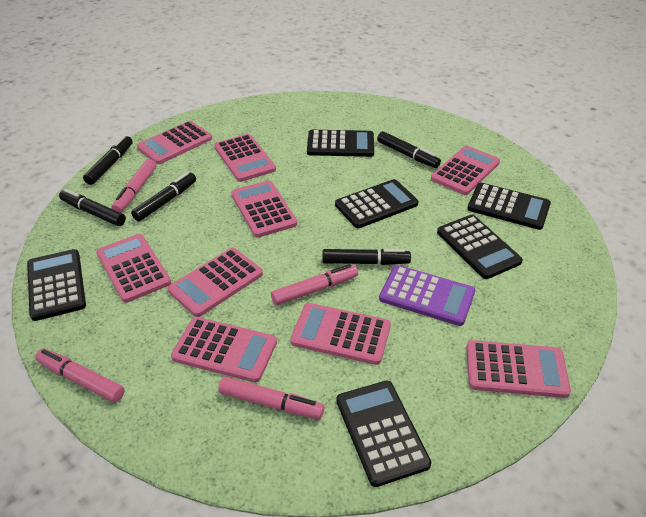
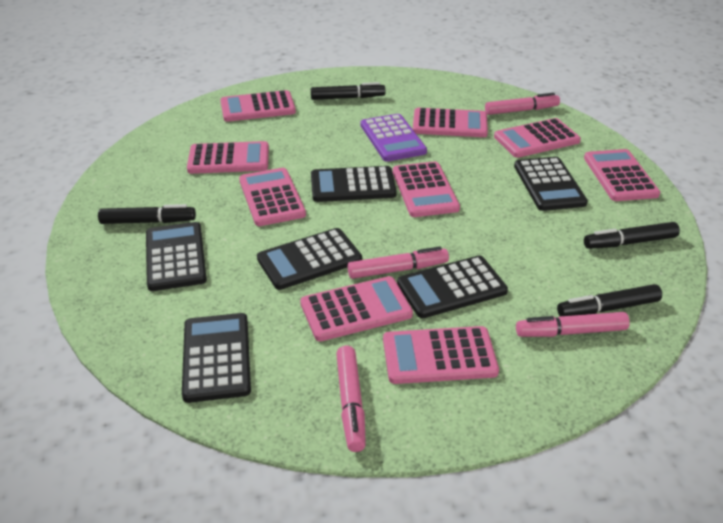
black marker: 5 -> 4

